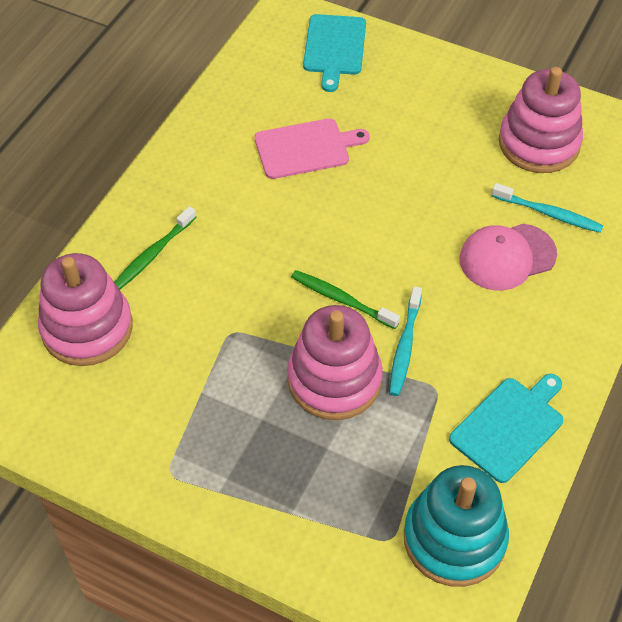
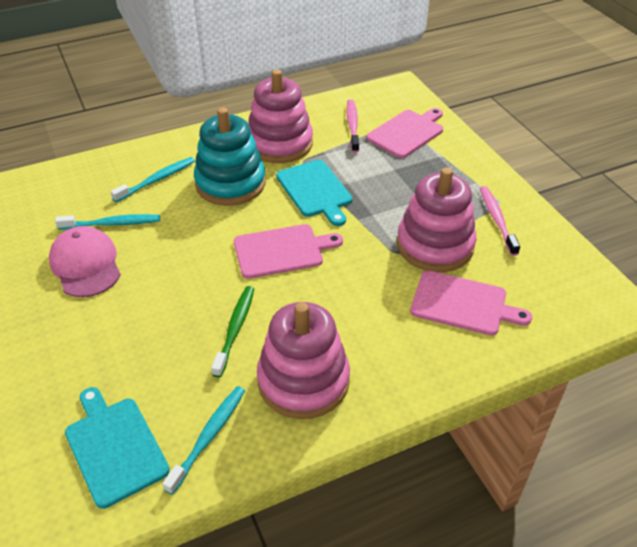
green toothbrush: 2 -> 1
pink cutting board: 1 -> 3
pink toothbrush: 0 -> 2
turquoise toothbrush: 2 -> 3

